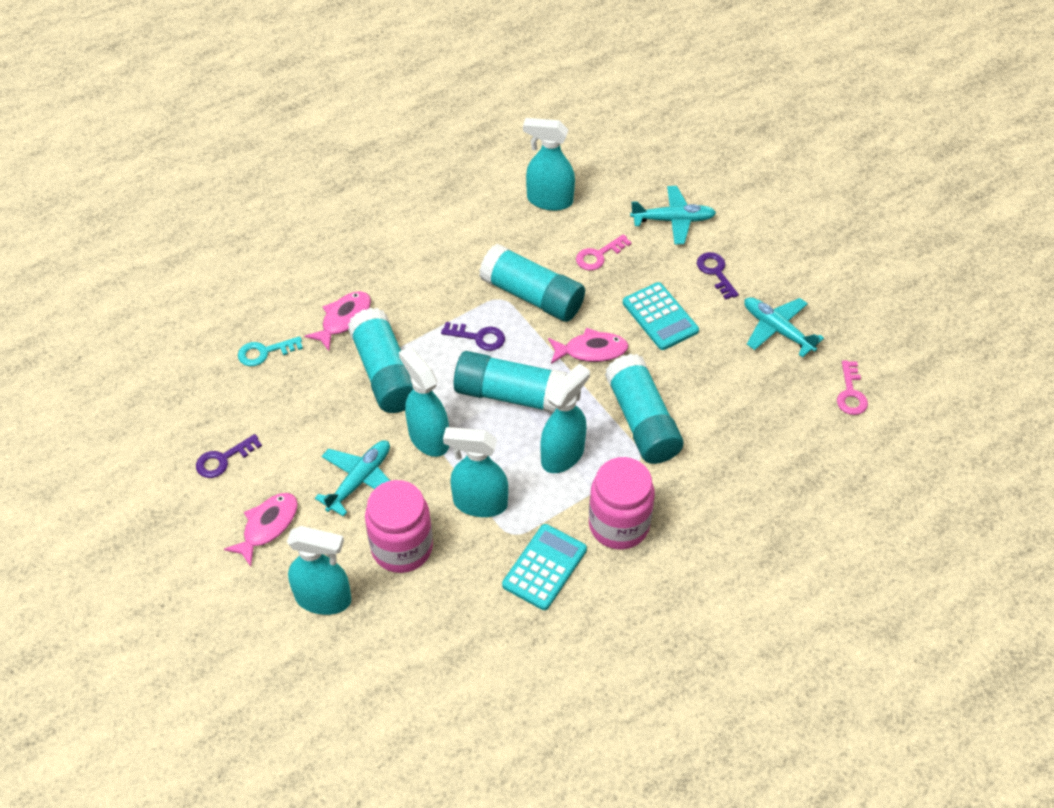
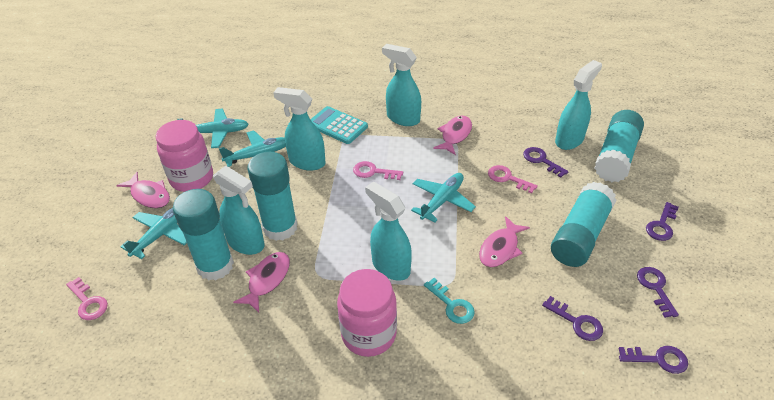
pink fish: 3 -> 4
pink key: 2 -> 3
purple key: 3 -> 5
turquoise calculator: 2 -> 1
turquoise plane: 3 -> 4

